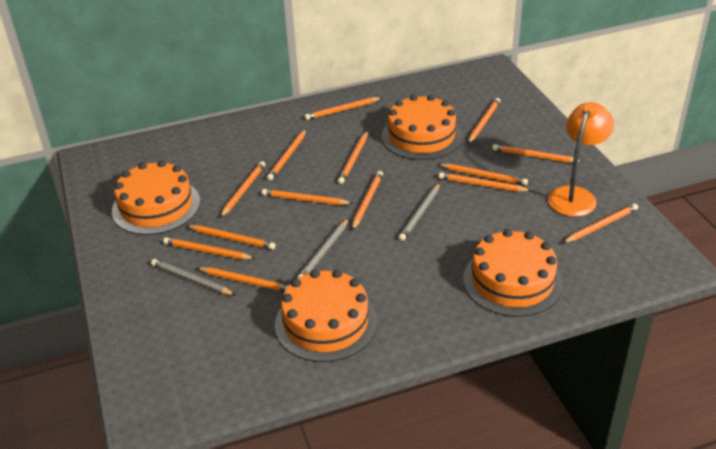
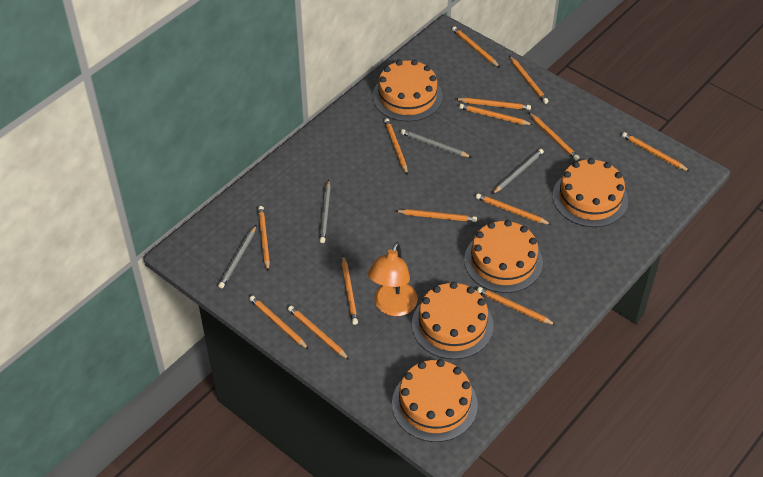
grey pencil: 3 -> 4
orange cake: 4 -> 5

